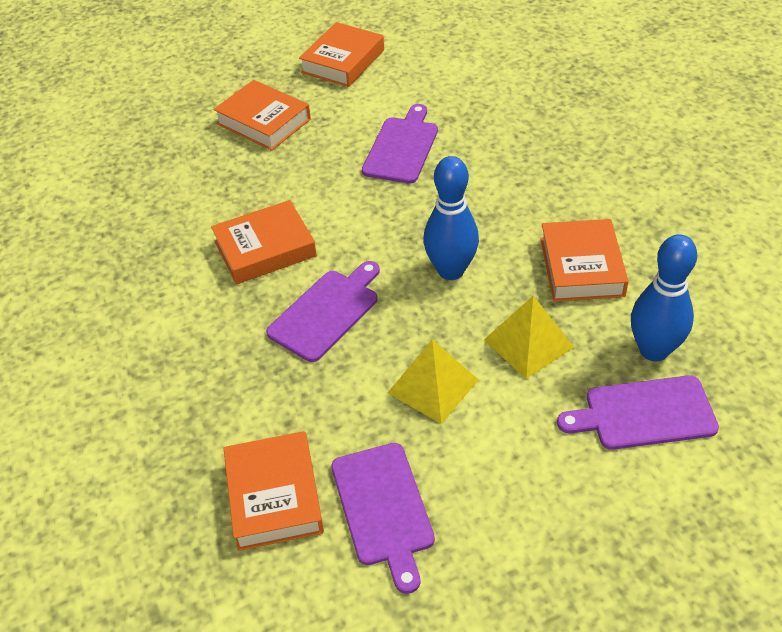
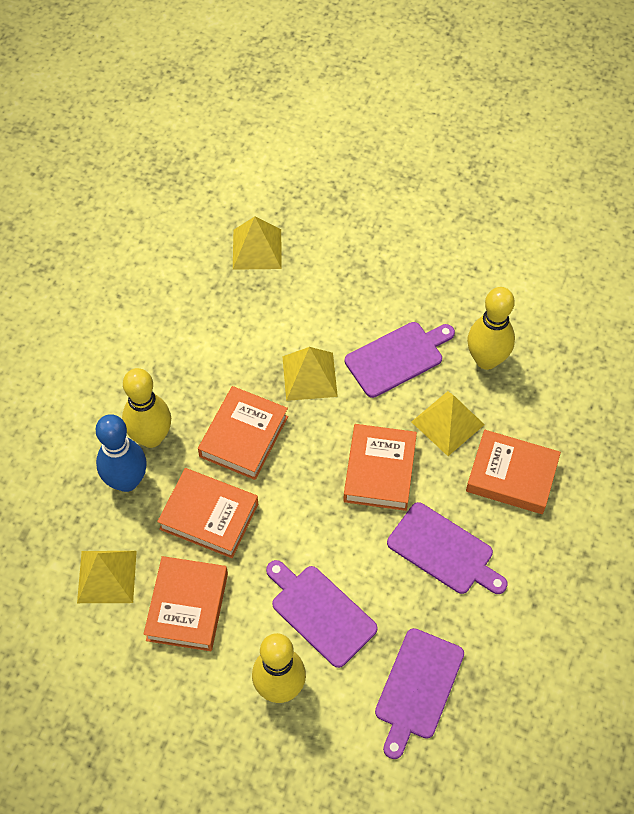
blue bowling pin: 2 -> 1
yellow bowling pin: 0 -> 3
yellow pyramid: 2 -> 4

